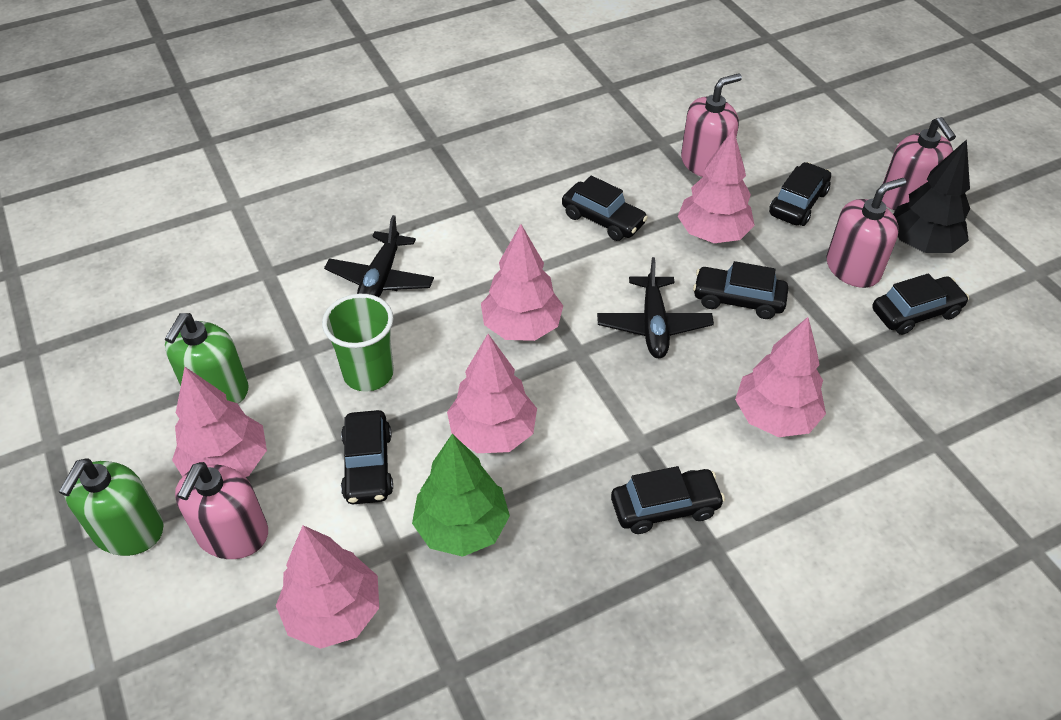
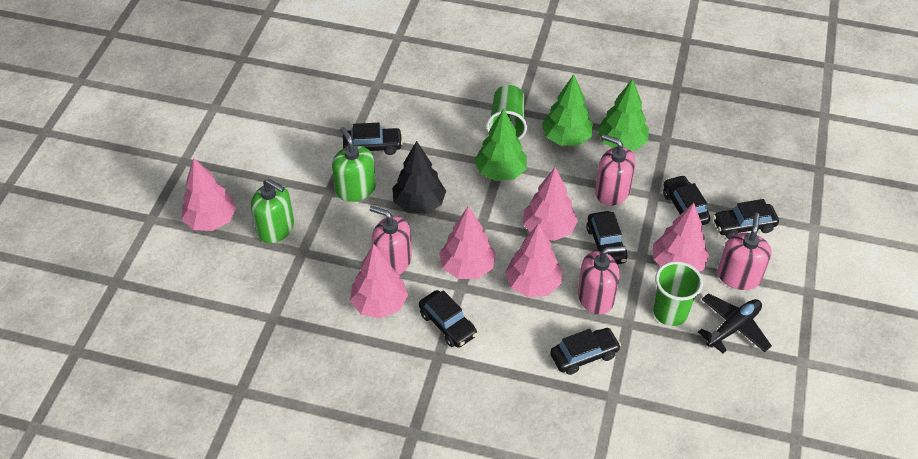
black plane: 2 -> 1
green cup: 1 -> 2
green tree: 1 -> 3

